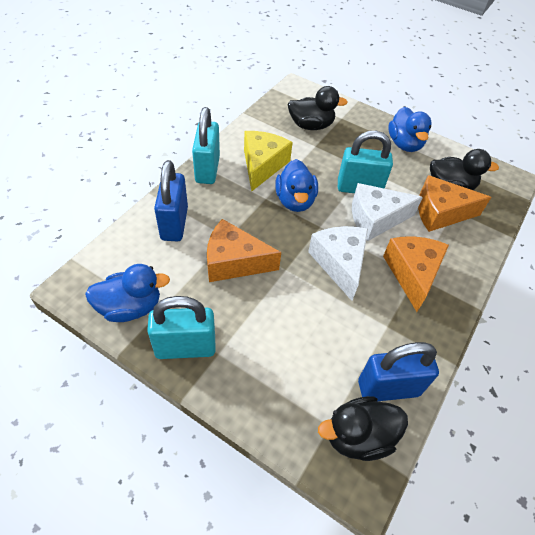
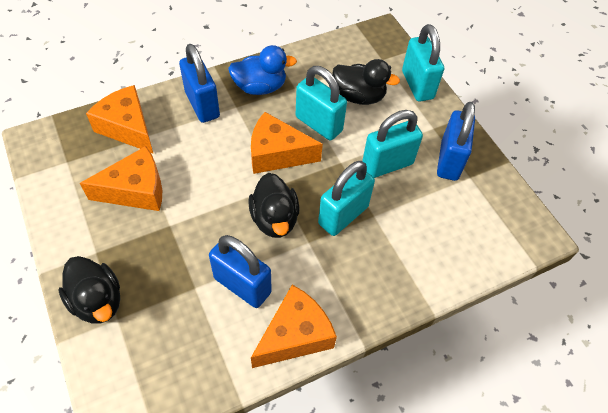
blue duck: 3 -> 1
blue padlock: 2 -> 3
orange cheese: 3 -> 4
turquoise padlock: 3 -> 4
white cheese: 2 -> 0
yellow cheese: 1 -> 0

